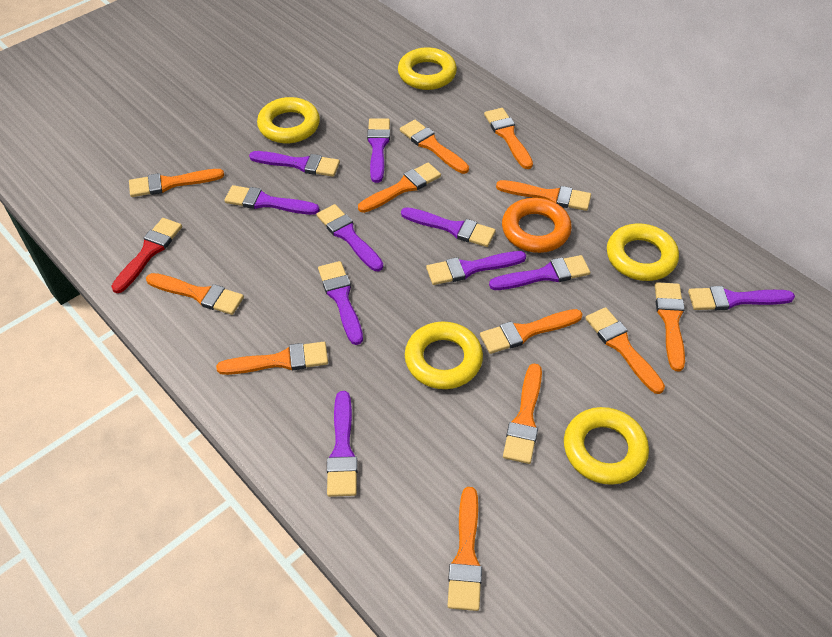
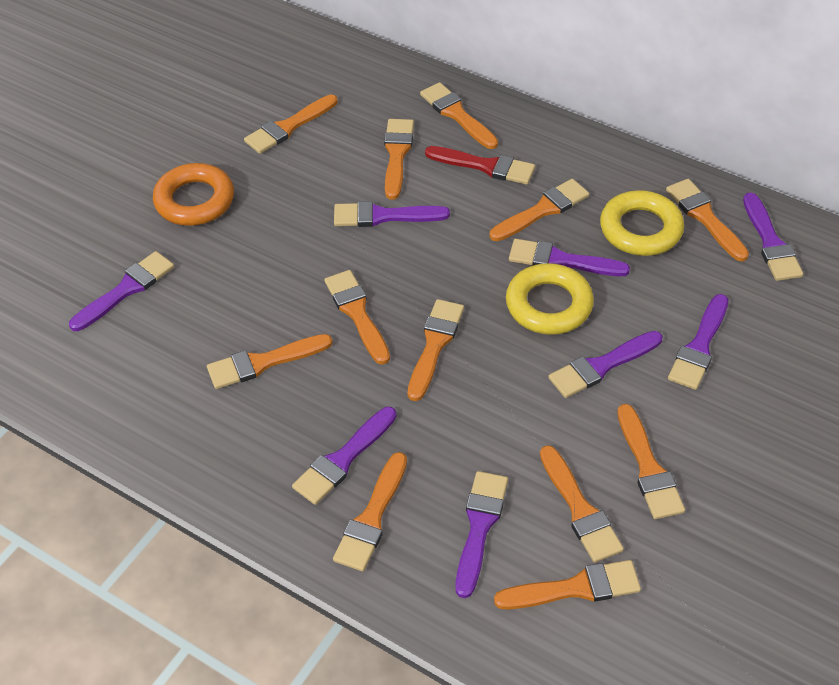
purple brush: 10 -> 8
yellow ring: 5 -> 2

